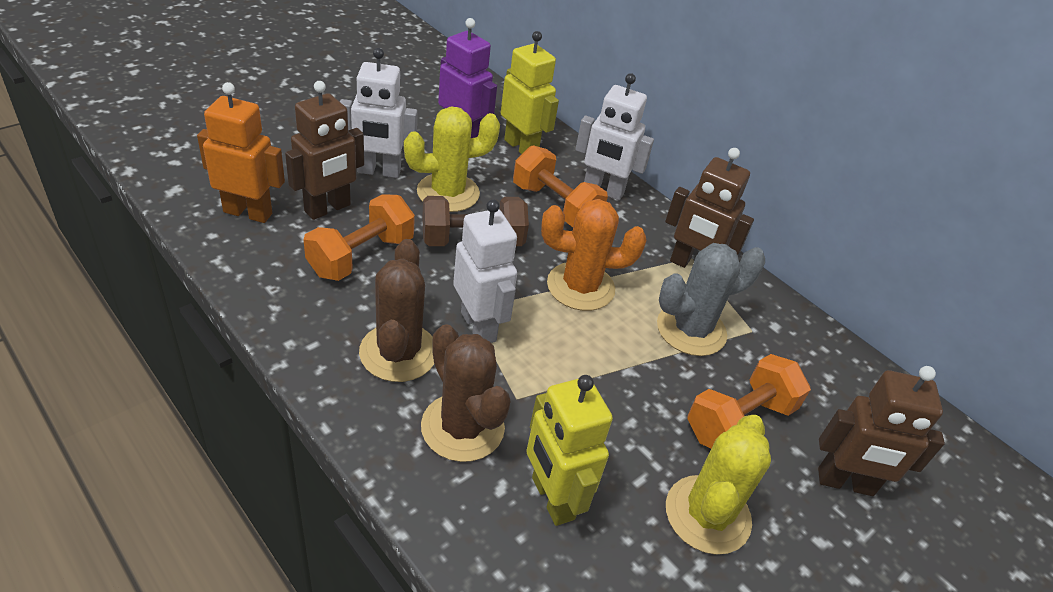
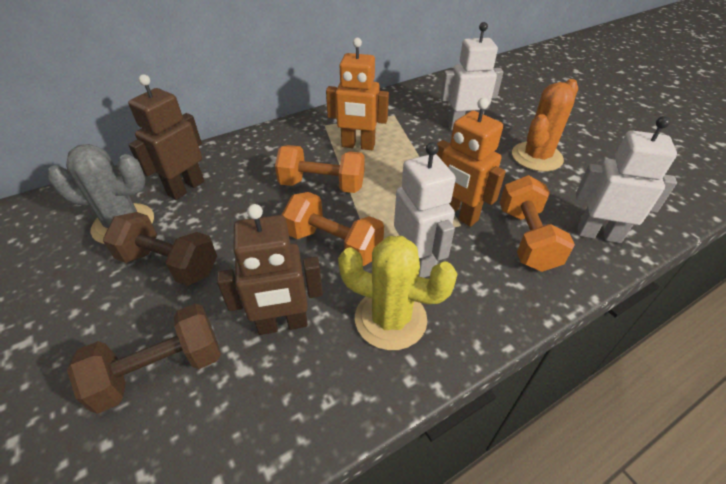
brown cactus: 2 -> 0
brown dumbbell: 1 -> 2
brown robot: 3 -> 2
orange robot: 1 -> 2
purple robot: 1 -> 0
yellow cactus: 2 -> 1
yellow robot: 2 -> 0

